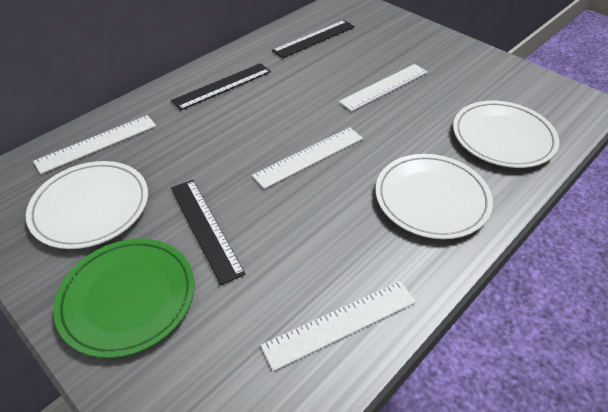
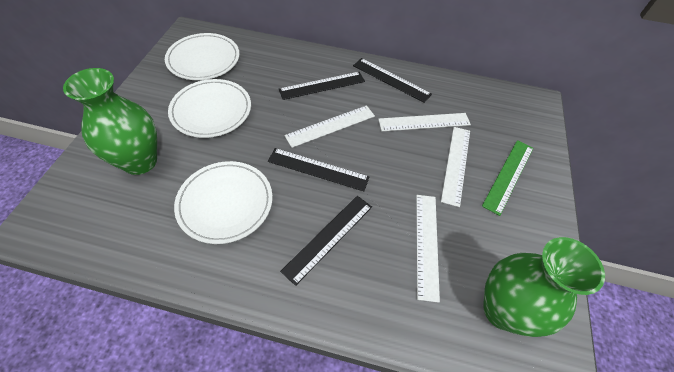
black ruler: 3 -> 4
green plate: 1 -> 0
green ruler: 0 -> 1
green vase: 0 -> 2

